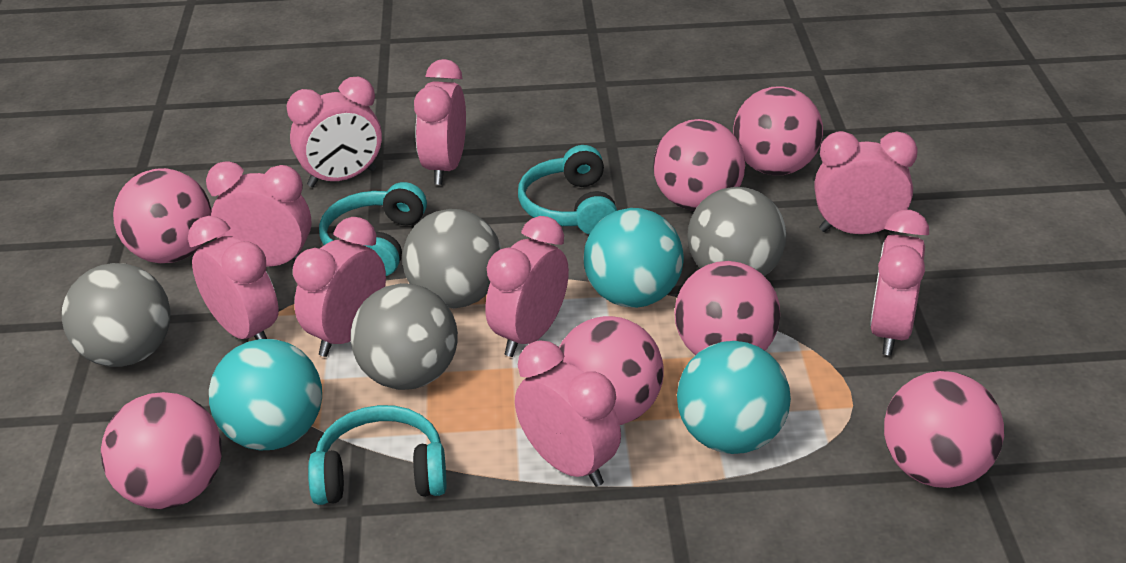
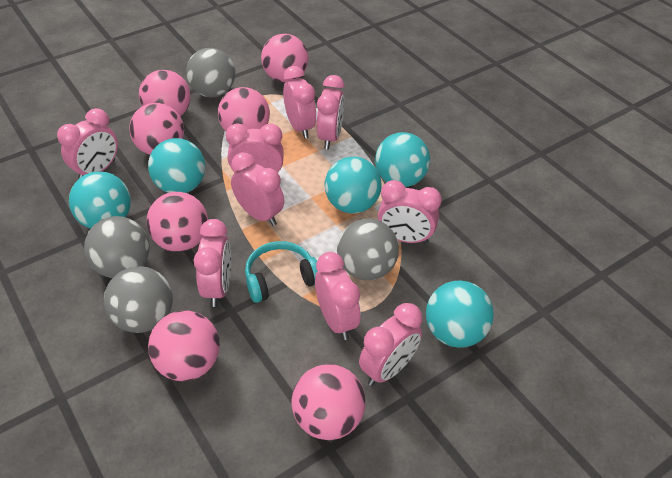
turquoise ball: 3 -> 5
turquoise headphones: 3 -> 1

